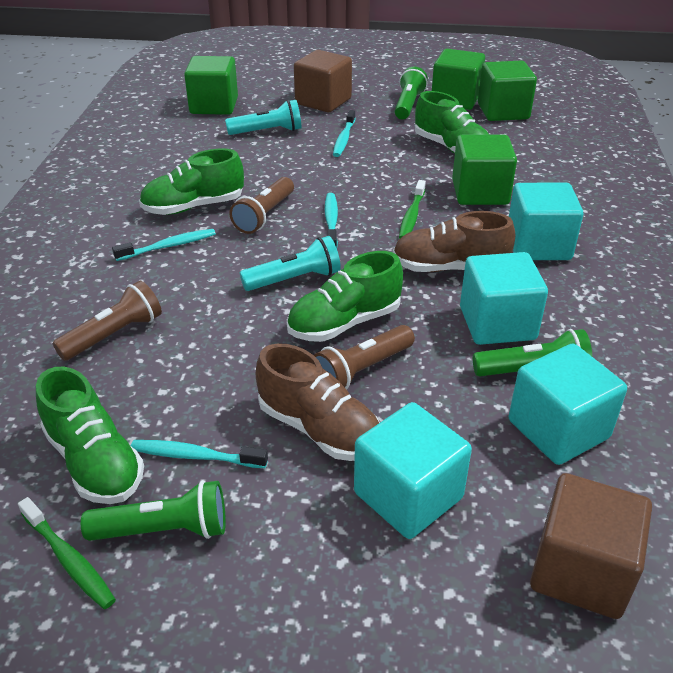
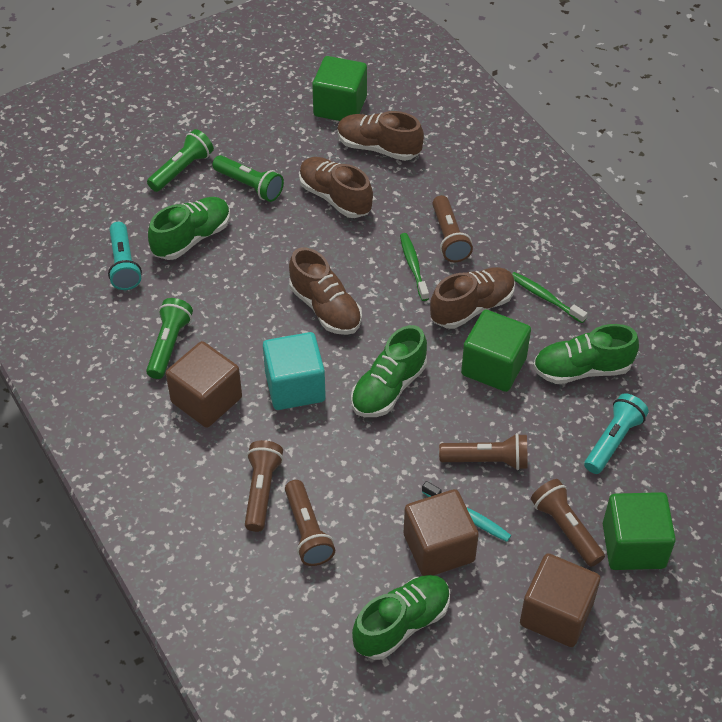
brown cube: 2 -> 3
brown flashlight: 3 -> 5
brown shoe: 2 -> 4
green cube: 4 -> 3
turquoise cube: 4 -> 1
turquoise toothbrush: 4 -> 1

